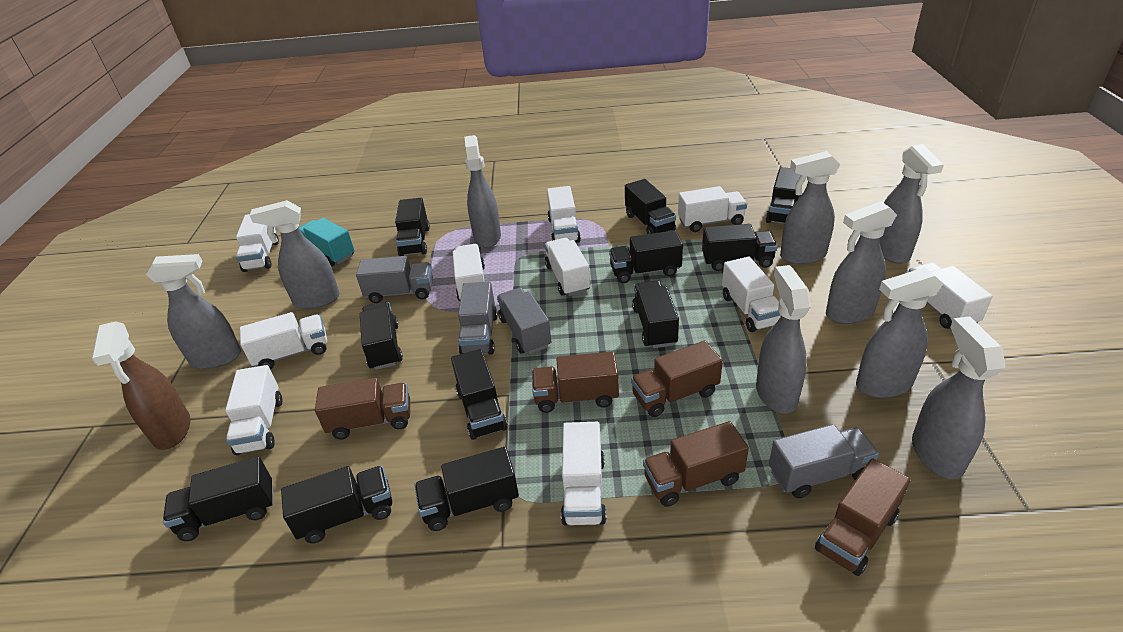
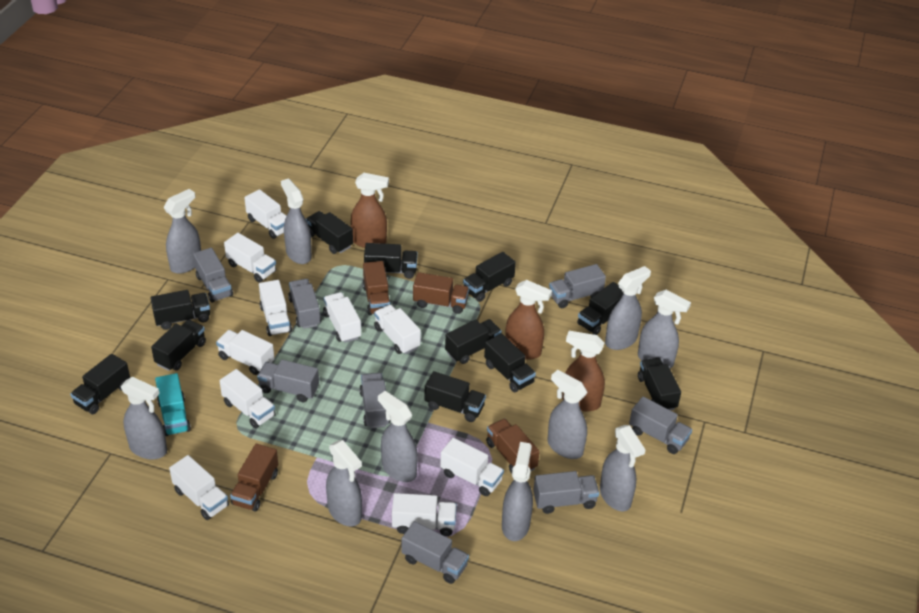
brown spray bottle: 1 -> 3
brown truck: 5 -> 4
grey spray bottle: 9 -> 10
grey truck: 4 -> 8

